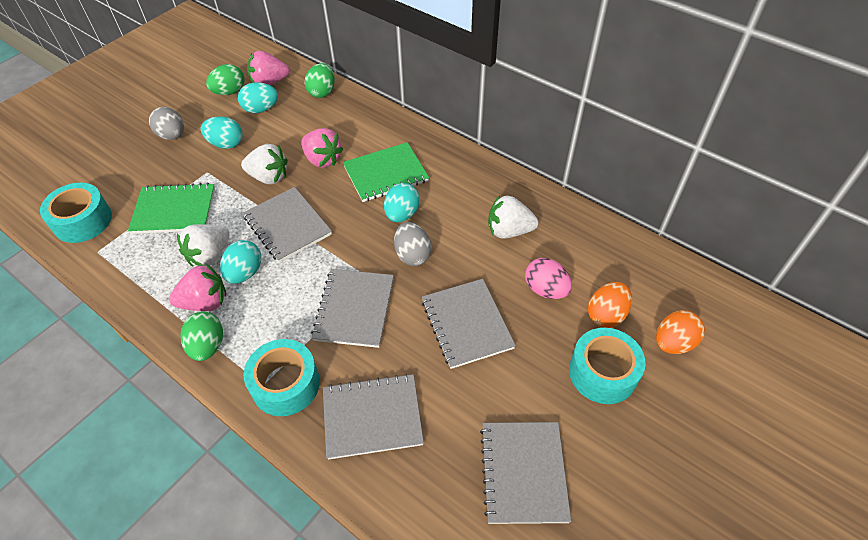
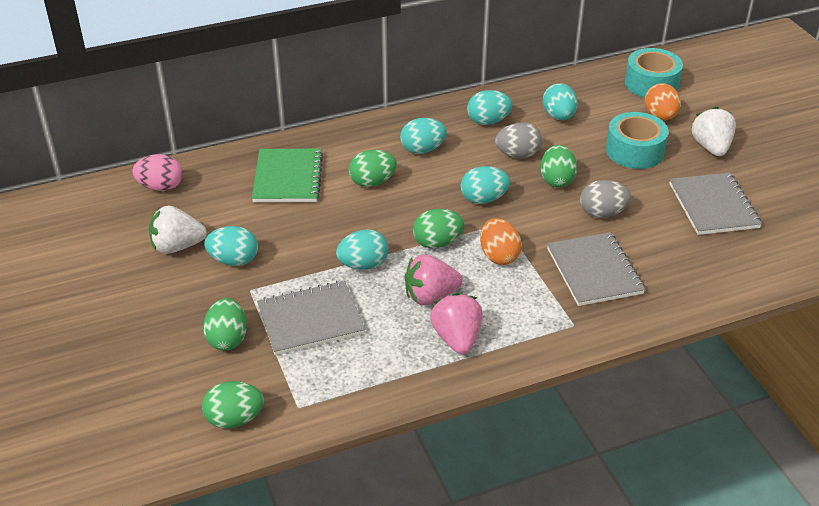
green egg: 3 -> 5
green notebook: 2 -> 1
grey notebook: 5 -> 3
pink strawberry: 3 -> 2
turquoise egg: 4 -> 6
turquoise tape: 3 -> 2
white strawberry: 3 -> 2

